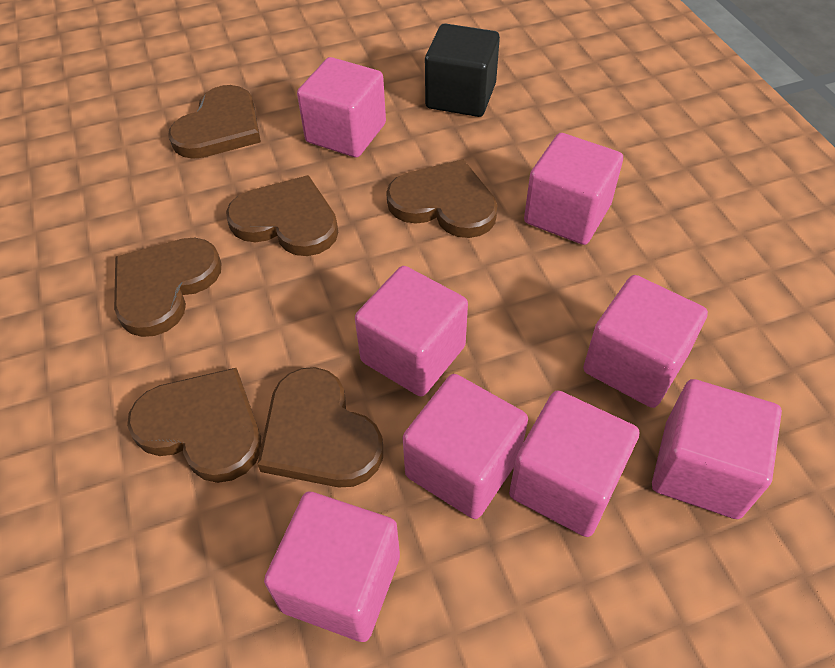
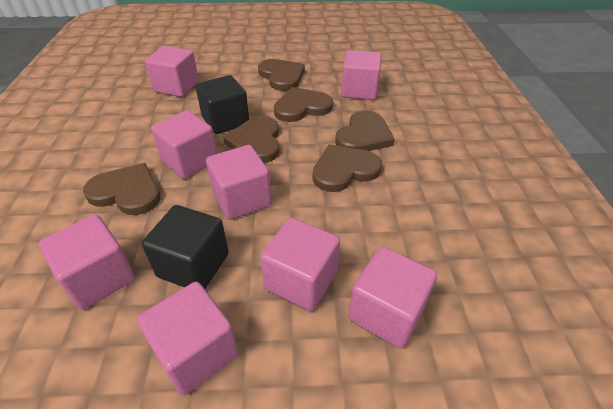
black cube: 1 -> 2

